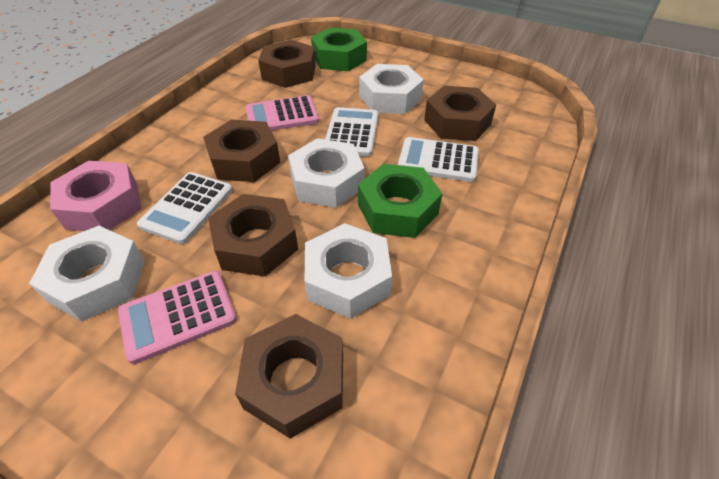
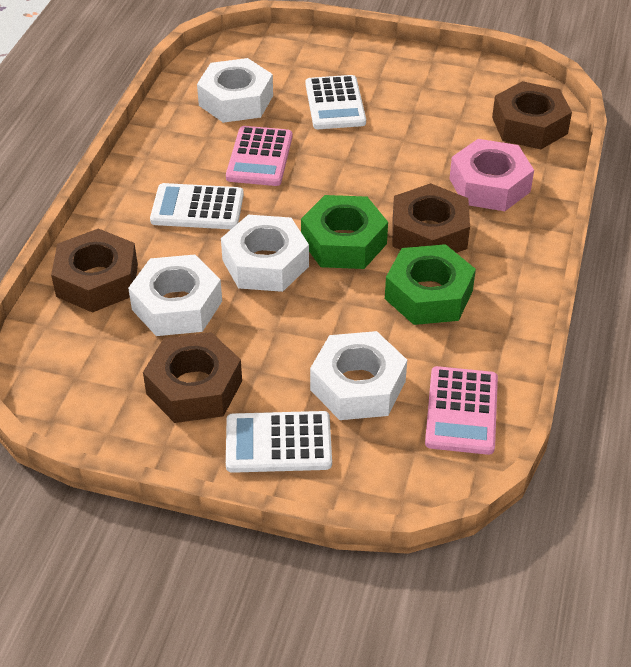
brown nut: 5 -> 4

